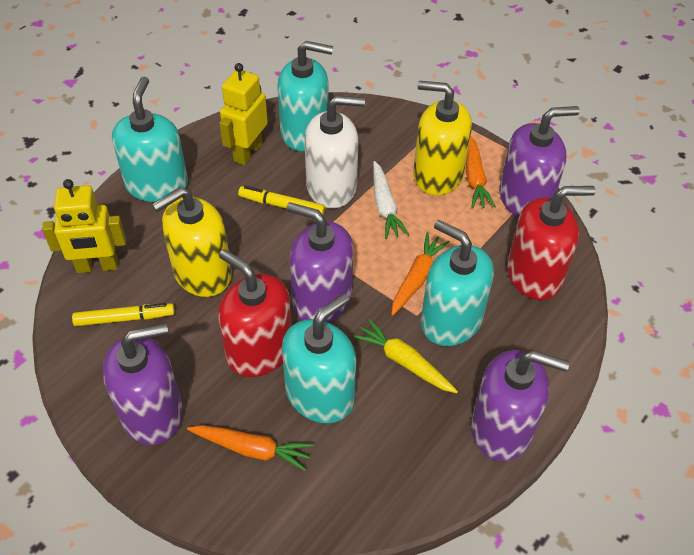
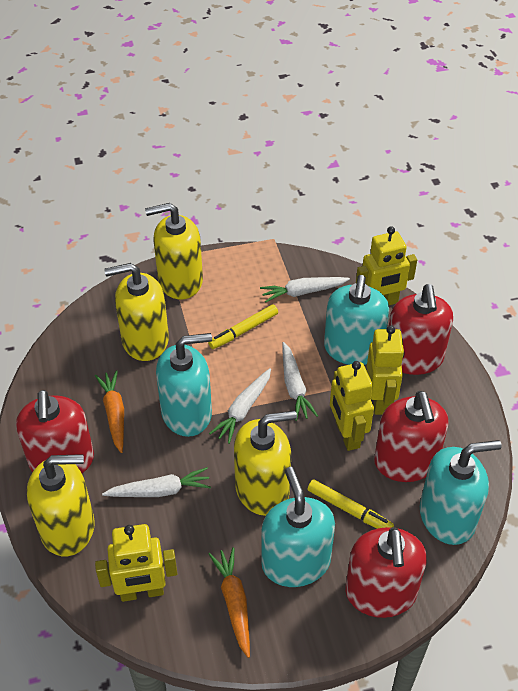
orange carrot: 3 -> 2
purple soap dispenser: 4 -> 0
red soap dispenser: 2 -> 4
white carrot: 1 -> 4
white soap dispenser: 1 -> 0
yellow carrot: 1 -> 0
yellow robot: 2 -> 4
yellow soap dispenser: 2 -> 4

